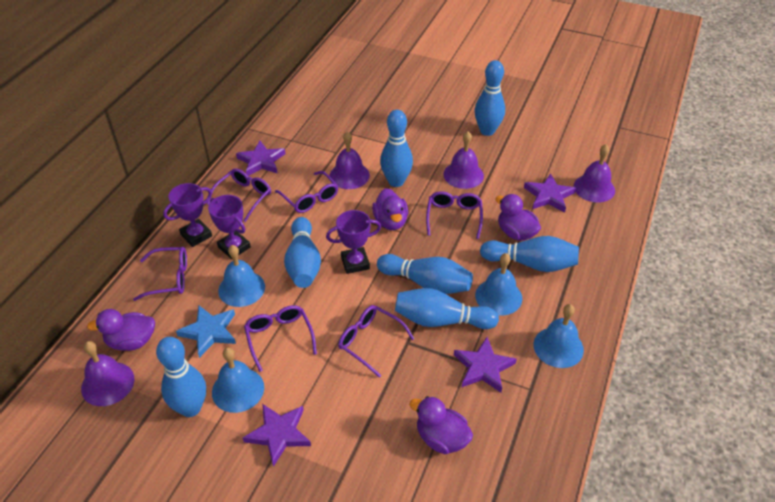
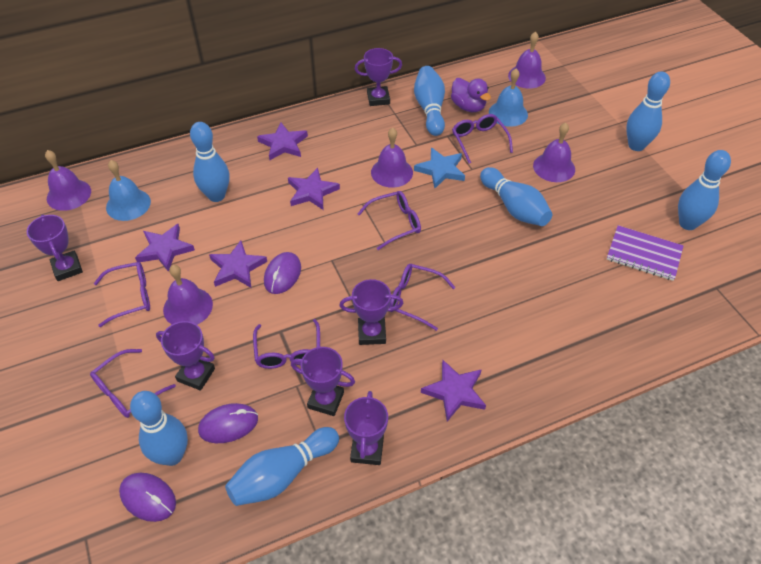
blue bell: 4 -> 2
purple bell: 4 -> 5
purple duck: 4 -> 1
purple mouse: 0 -> 3
purple notebook: 0 -> 1
purple star: 4 -> 5
purple trophy: 3 -> 6

